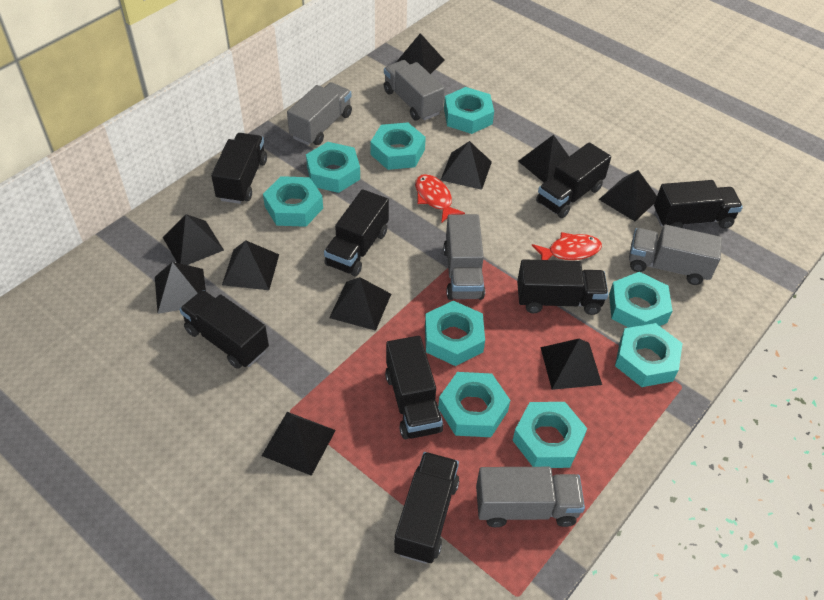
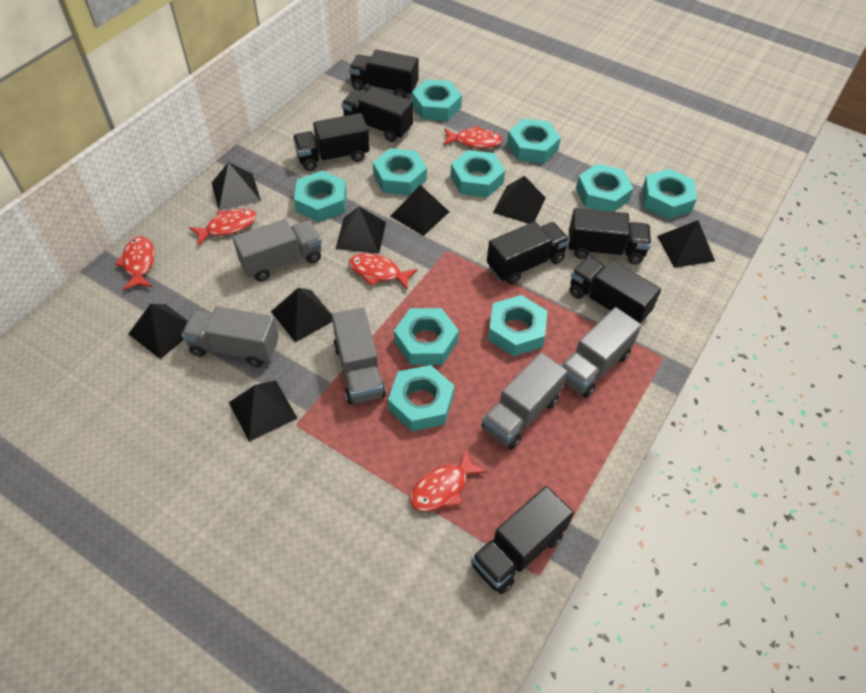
black pyramid: 10 -> 8
black truck: 8 -> 7
red fish: 2 -> 5
turquoise nut: 9 -> 10

